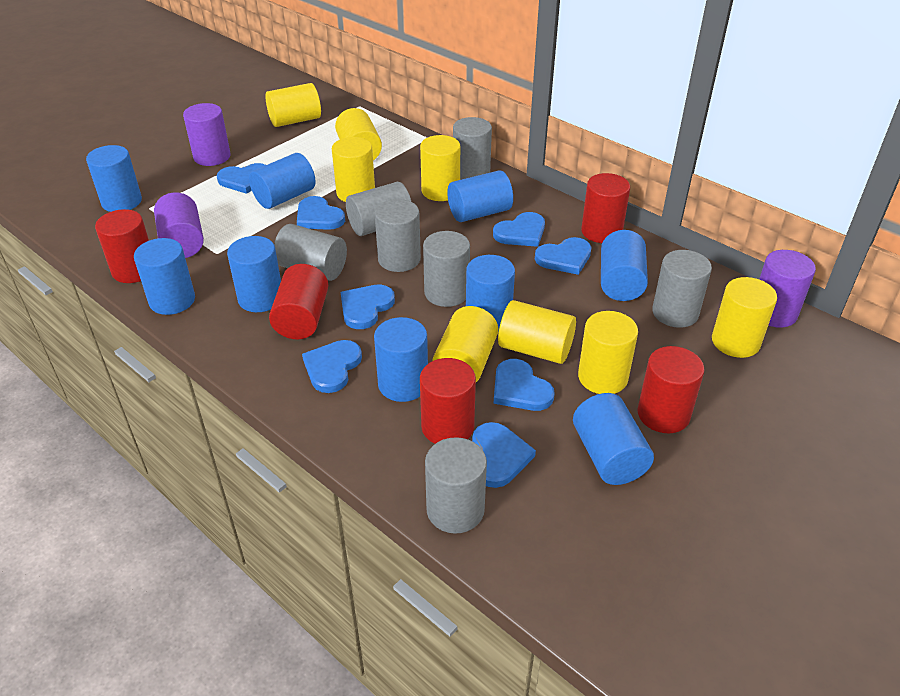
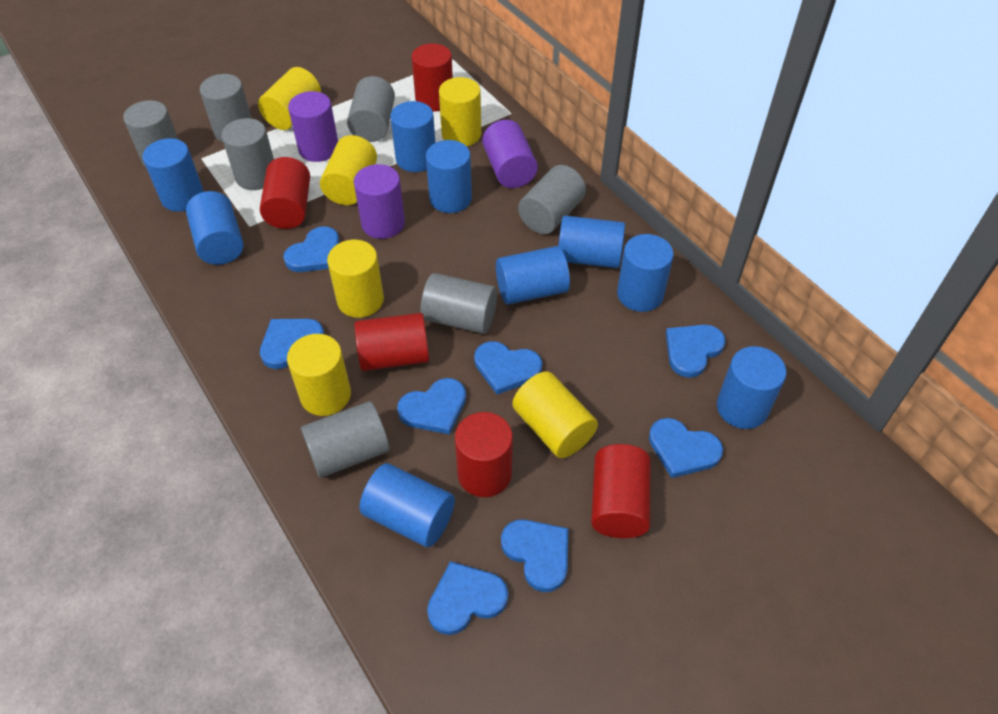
yellow cylinder: 8 -> 6

